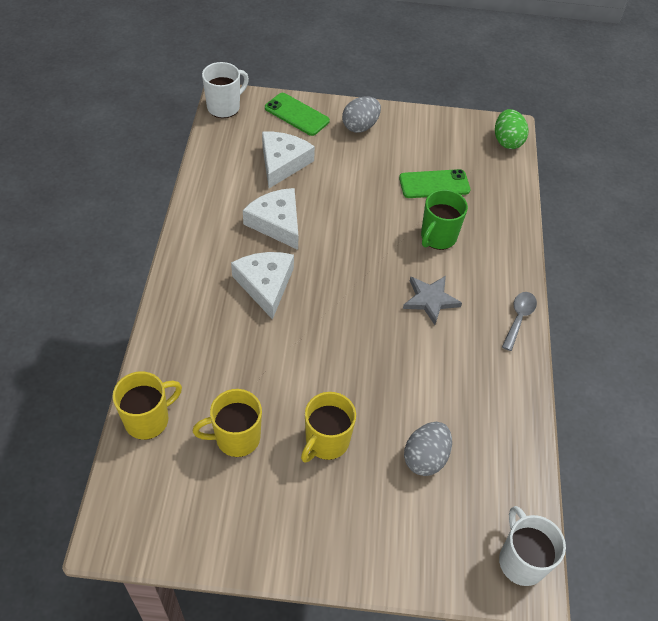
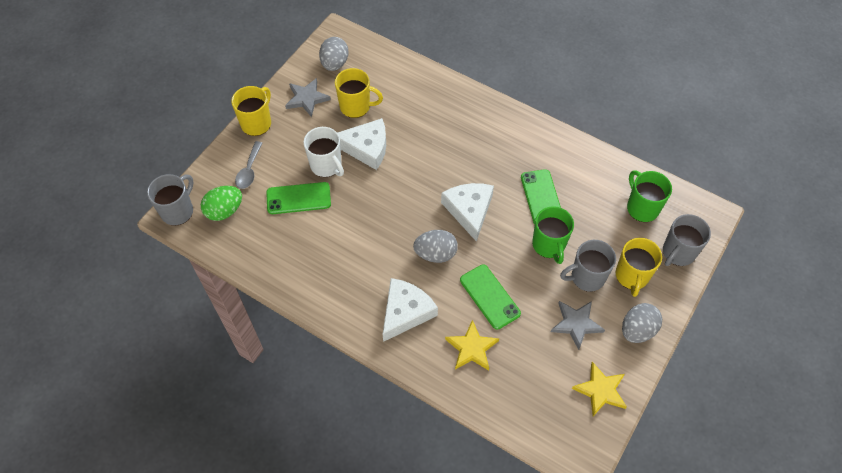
green mug: 1 -> 2
green phone: 2 -> 3
grey egg: 2 -> 3
grey mug: 0 -> 3
grey star: 1 -> 2
white mug: 2 -> 1
yellow star: 0 -> 2

